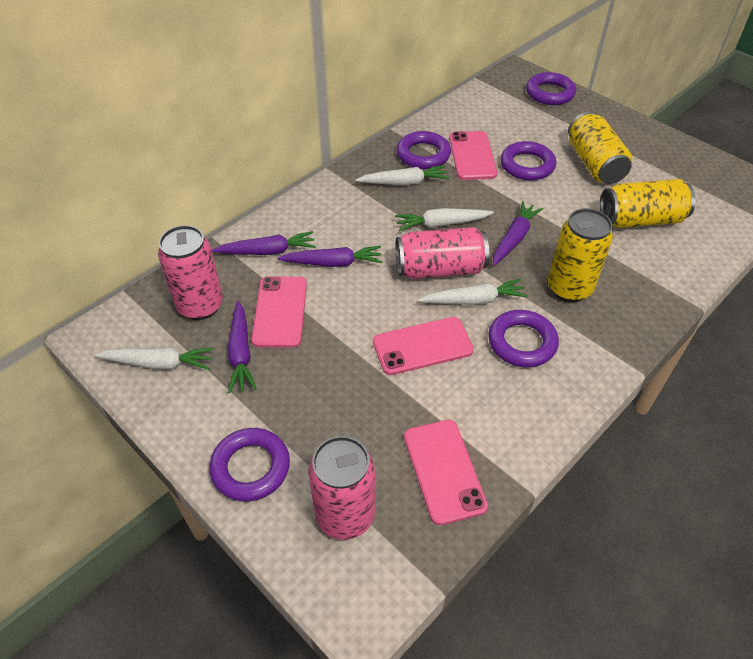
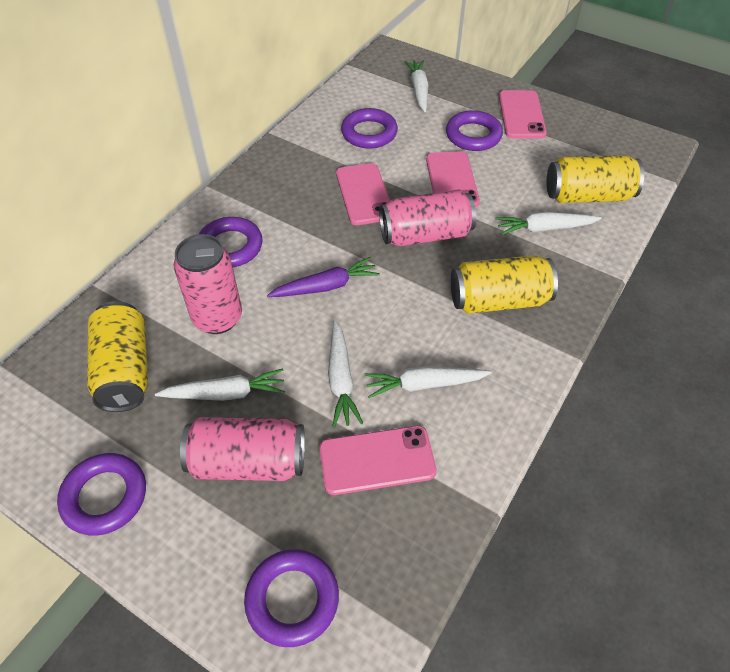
purple carrot: 4 -> 1
white carrot: 4 -> 5

